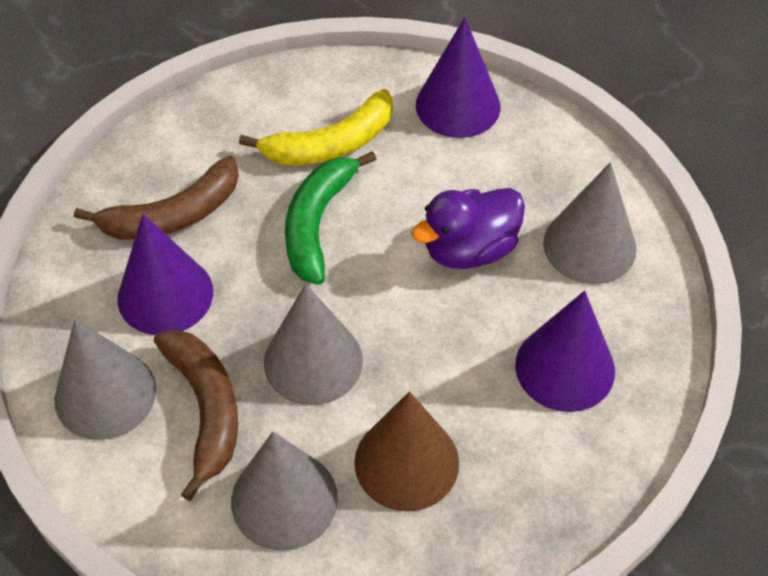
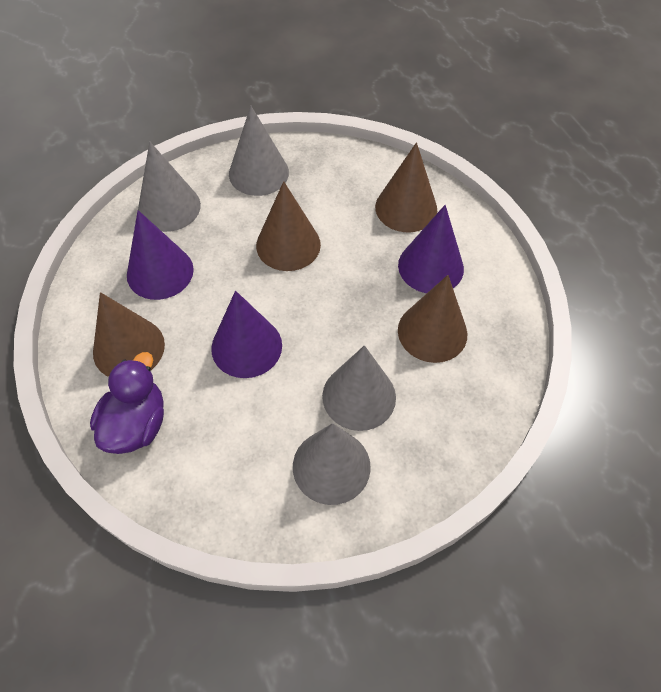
brown banana: 2 -> 0
brown cone: 1 -> 4
green banana: 1 -> 0
yellow banana: 1 -> 0

